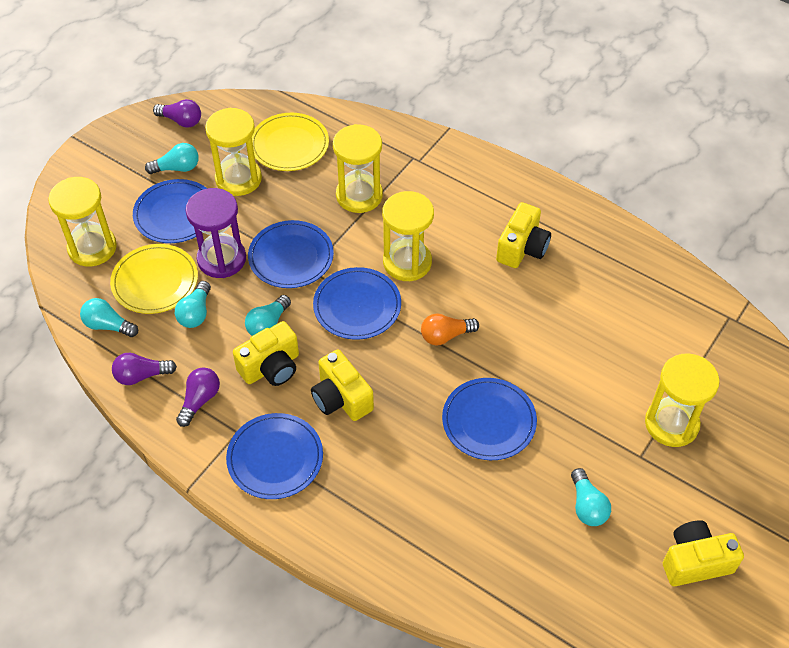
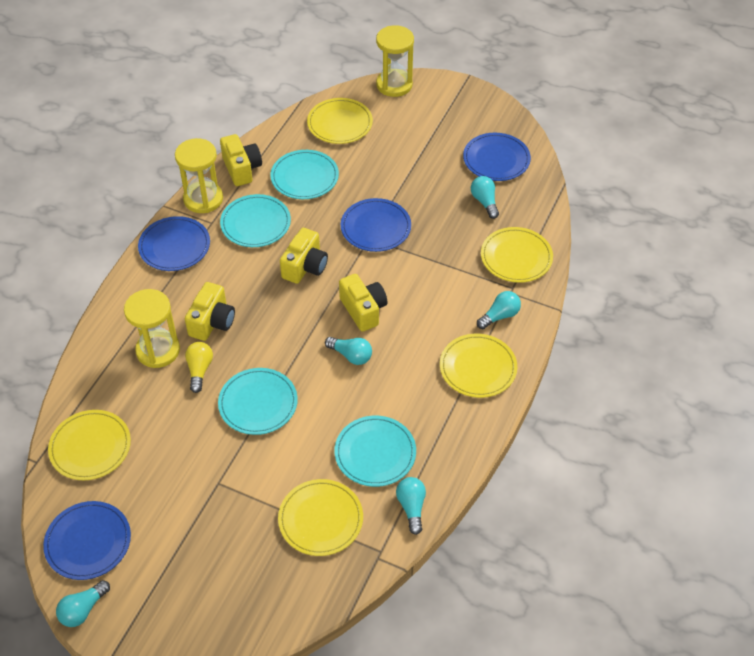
blue plate: 5 -> 4
orange light bulb: 1 -> 0
purple hourglass: 1 -> 0
purple light bulb: 3 -> 0
turquoise plate: 0 -> 4
yellow hourglass: 5 -> 3
yellow light bulb: 0 -> 1
yellow plate: 2 -> 5

